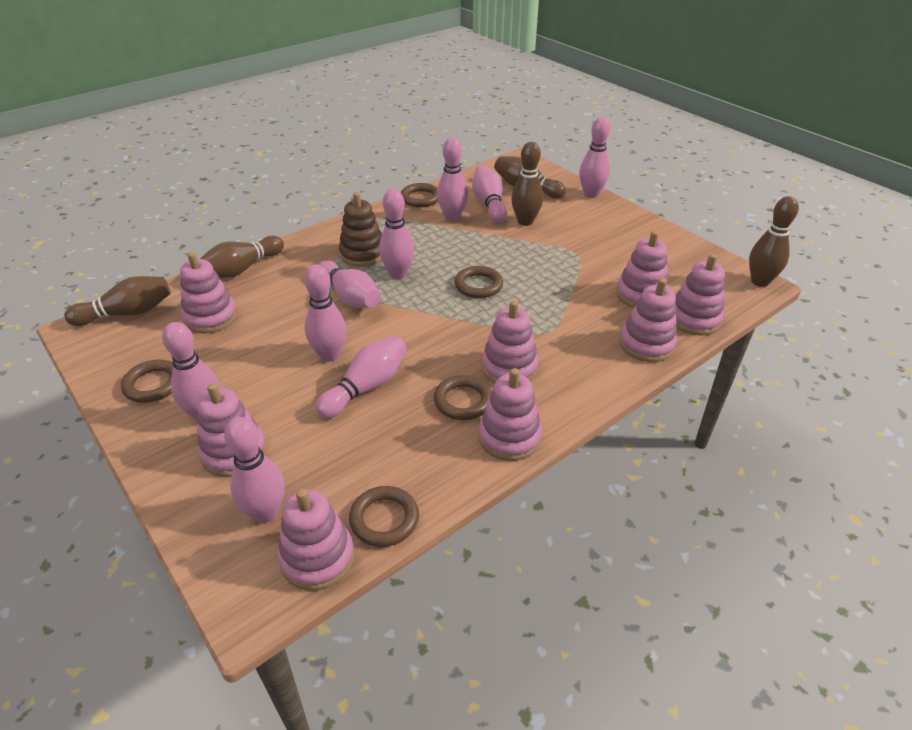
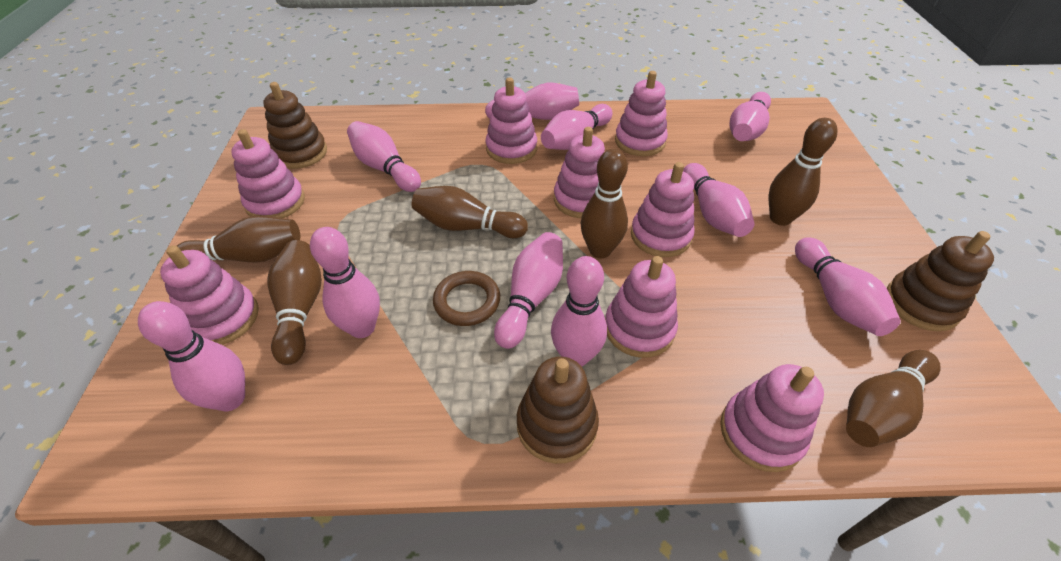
brown bowling pin: 5 -> 6
brown ring: 5 -> 1
brown stacking toy: 1 -> 3
pink bowling pin: 9 -> 10

